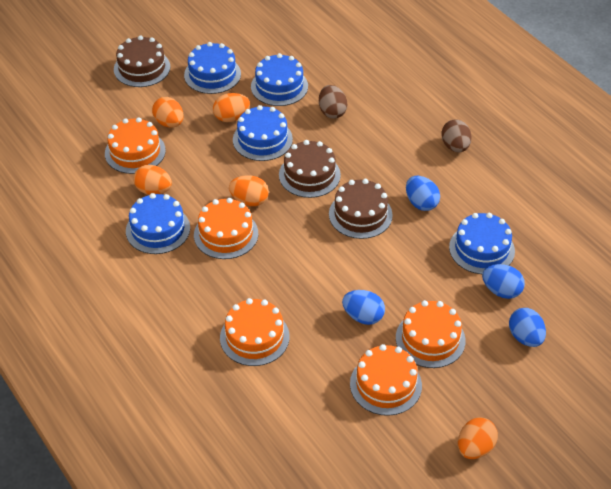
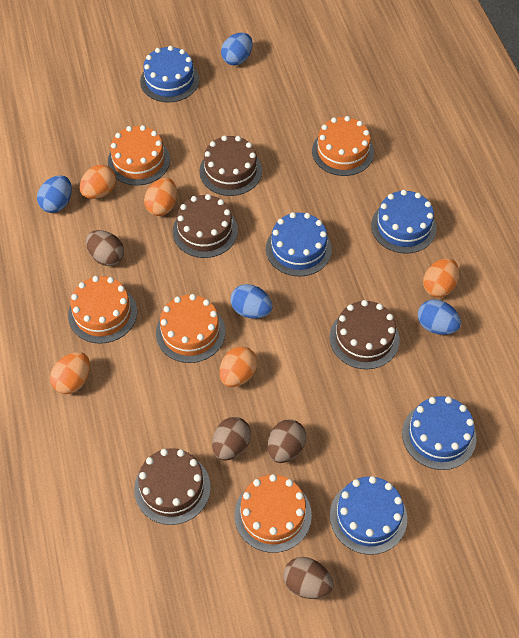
brown cake: 3 -> 4
brown egg: 2 -> 4

